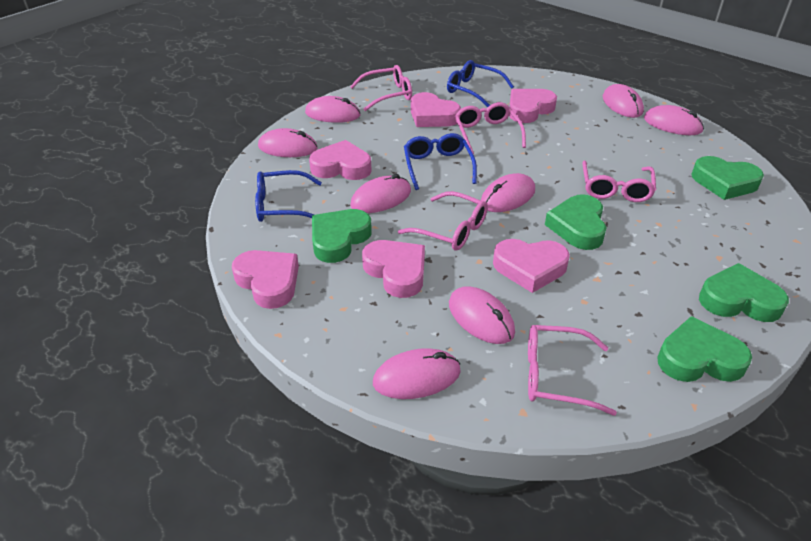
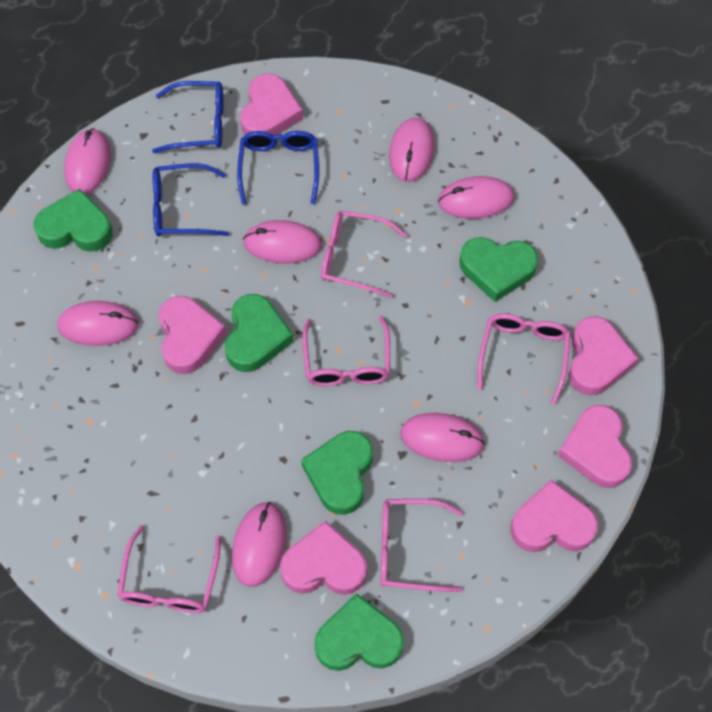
pink mouse: 8 -> 7

